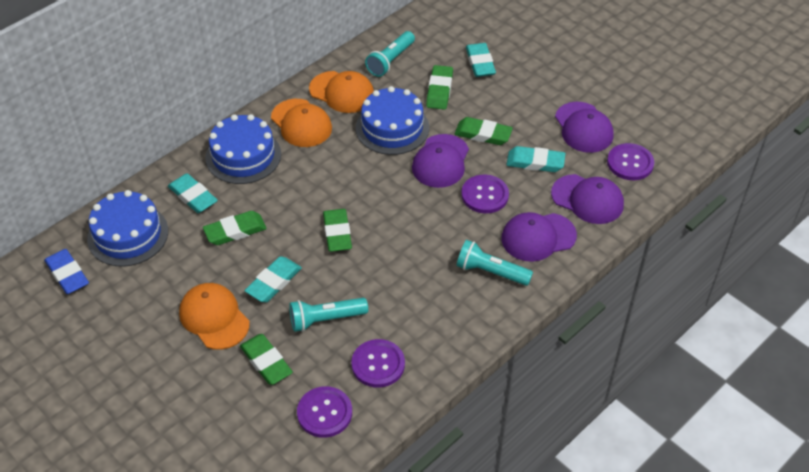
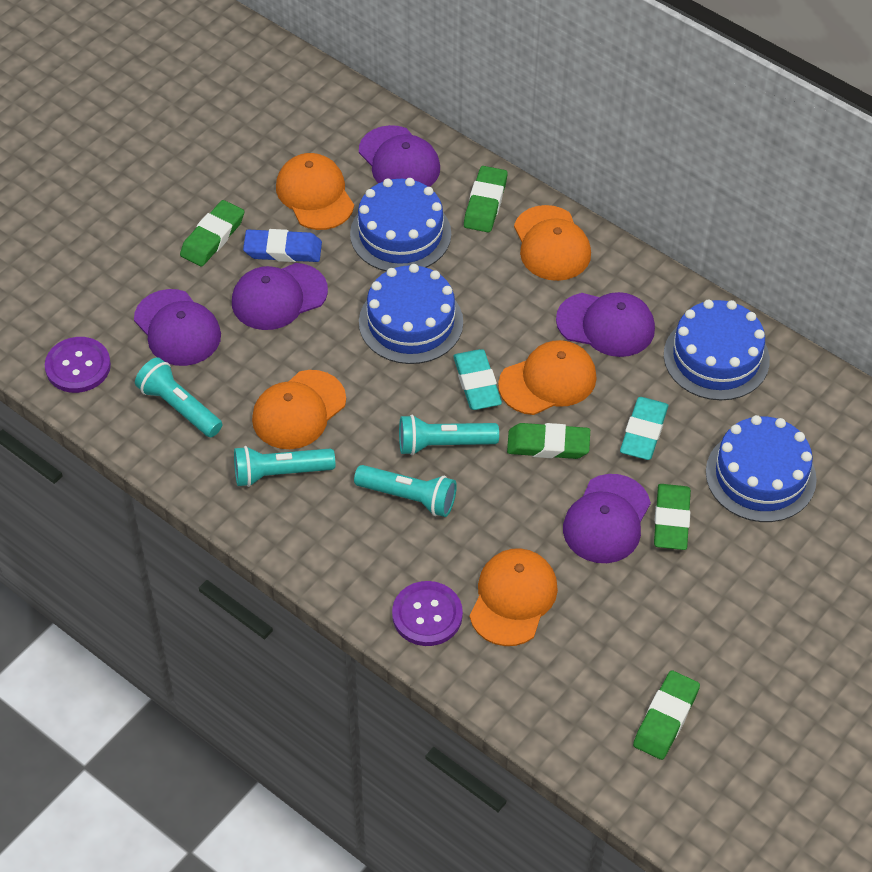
blue cake: 3 -> 4
orange cap: 3 -> 5
purple button: 4 -> 2
purple cap: 4 -> 5
turquoise eraser: 4 -> 2
turquoise flashlight: 3 -> 4

